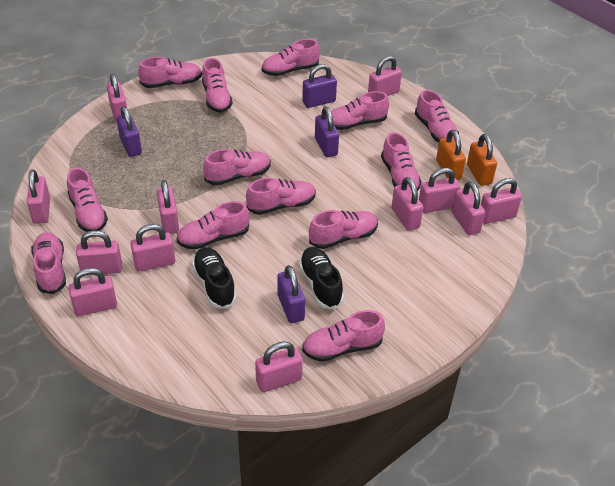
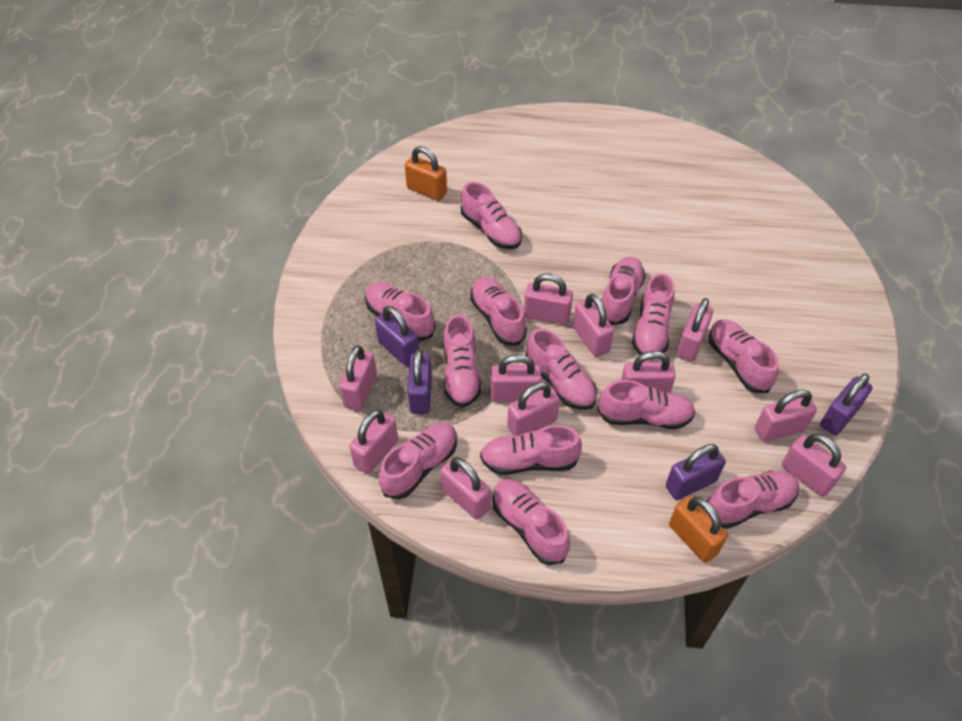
black shoe: 2 -> 0
pink padlock: 12 -> 11

